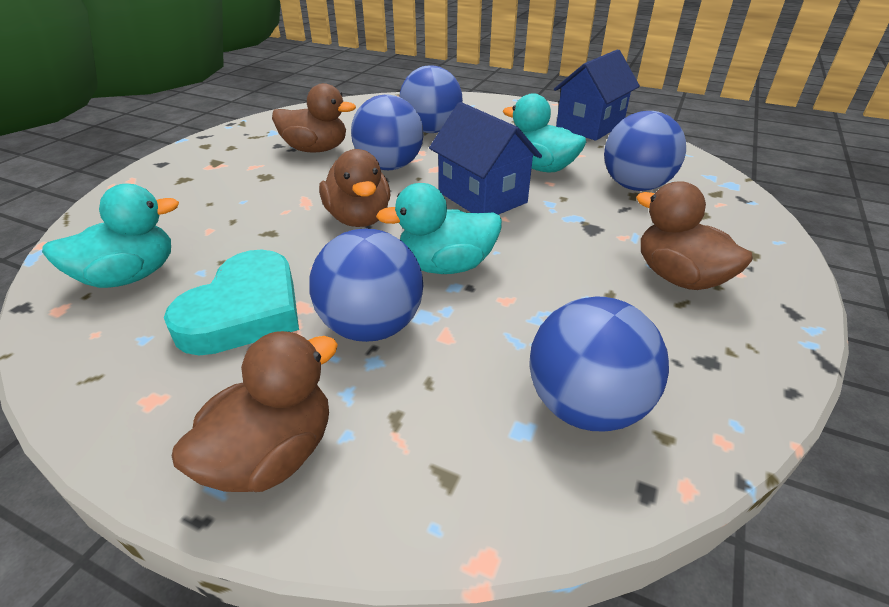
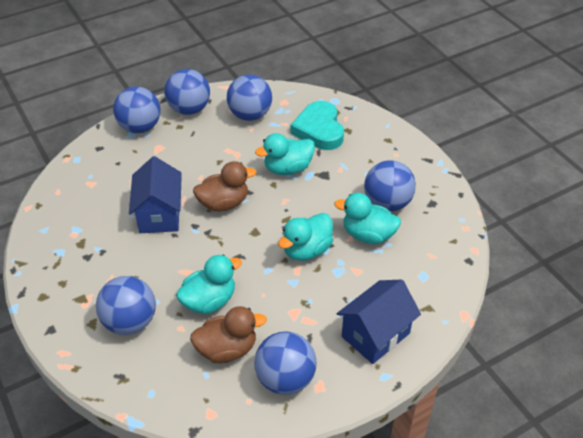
blue ball: 5 -> 6
brown duck: 4 -> 2
turquoise duck: 3 -> 4

